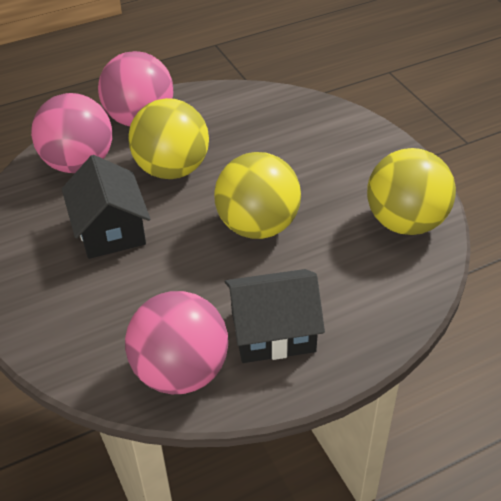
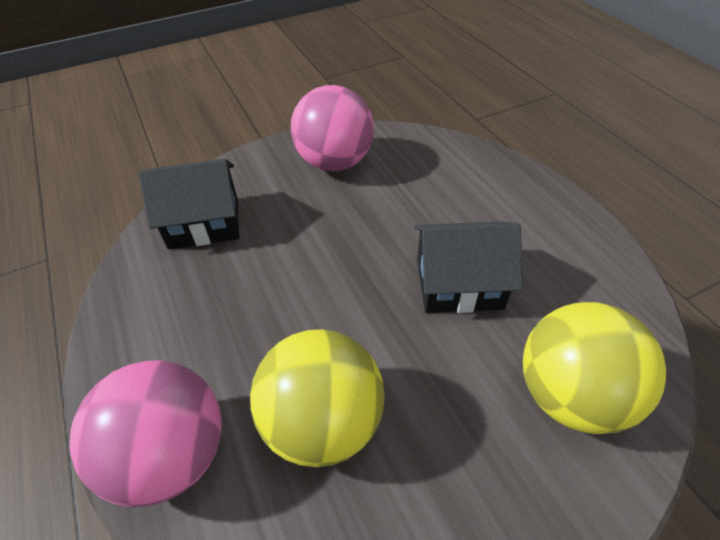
pink ball: 3 -> 2
yellow ball: 3 -> 2

